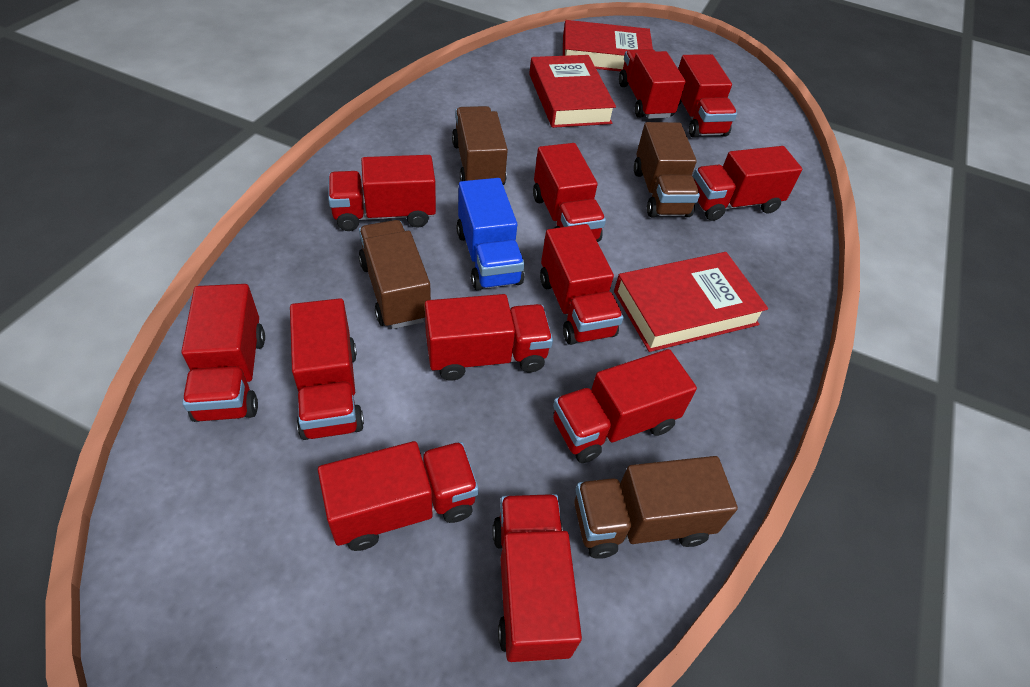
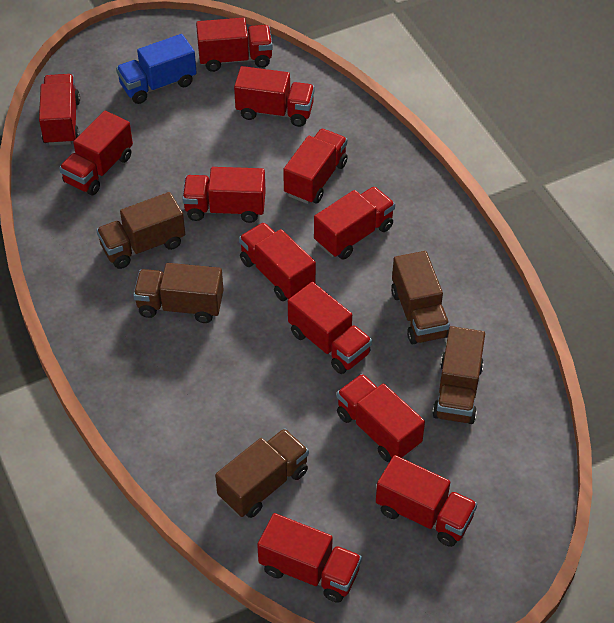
brown truck: 4 -> 5
red book: 3 -> 0

